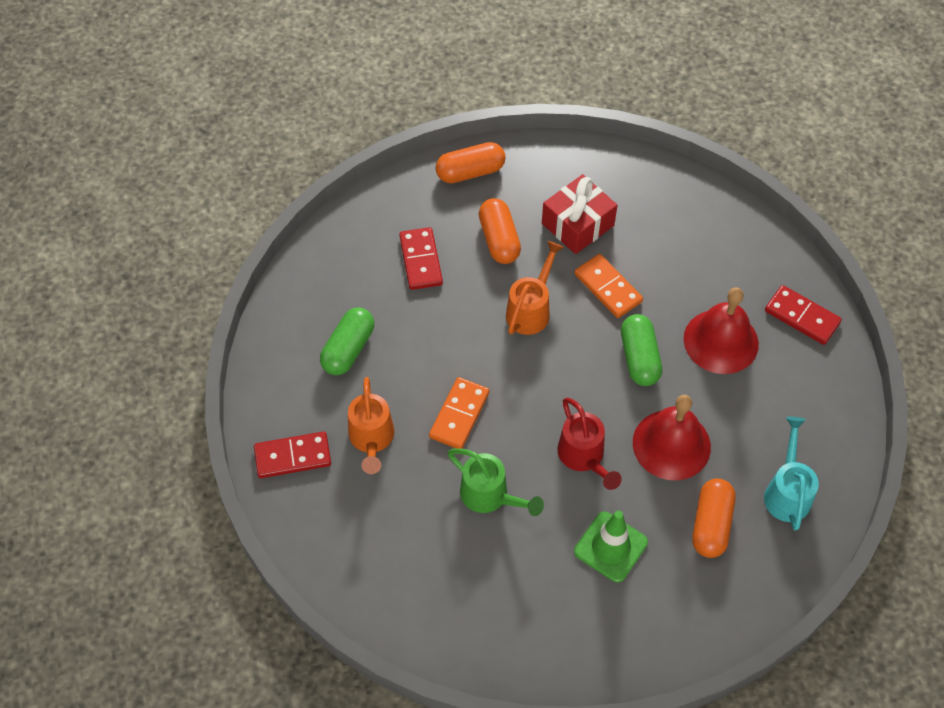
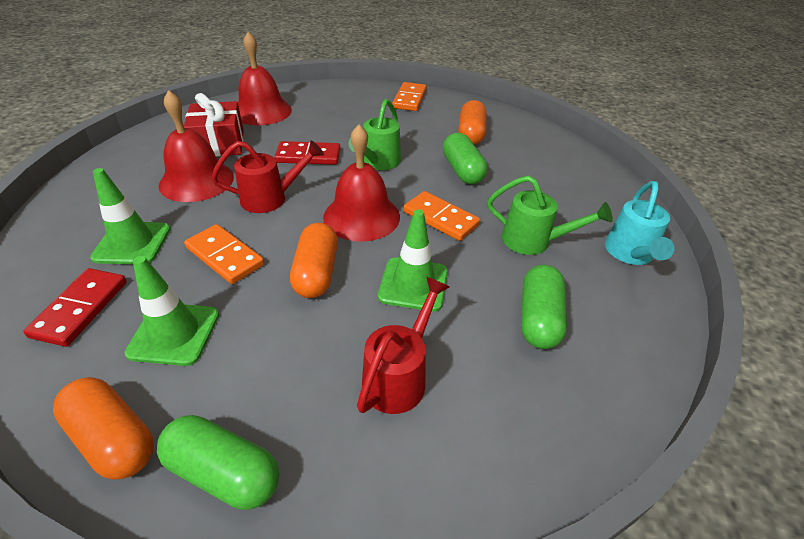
green capsule: 2 -> 3
green traffic cone: 1 -> 3
green watering can: 1 -> 2
orange domino: 2 -> 3
orange watering can: 2 -> 0
red bell: 2 -> 3
red domino: 3 -> 2
red watering can: 1 -> 2

